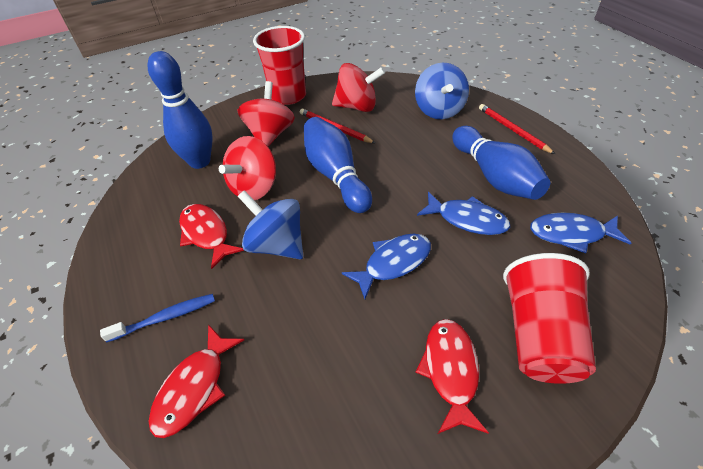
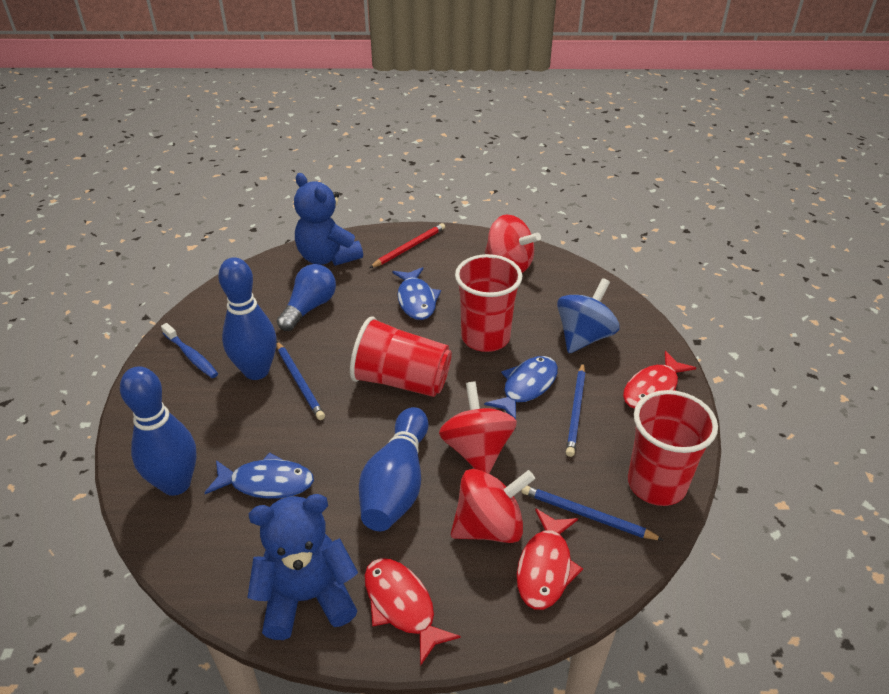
blue light bulb: 0 -> 1
blue pencil: 0 -> 3
blue spinning top: 2 -> 1
blue teddy bear: 0 -> 2
red cup: 2 -> 3
red pencil: 2 -> 1

